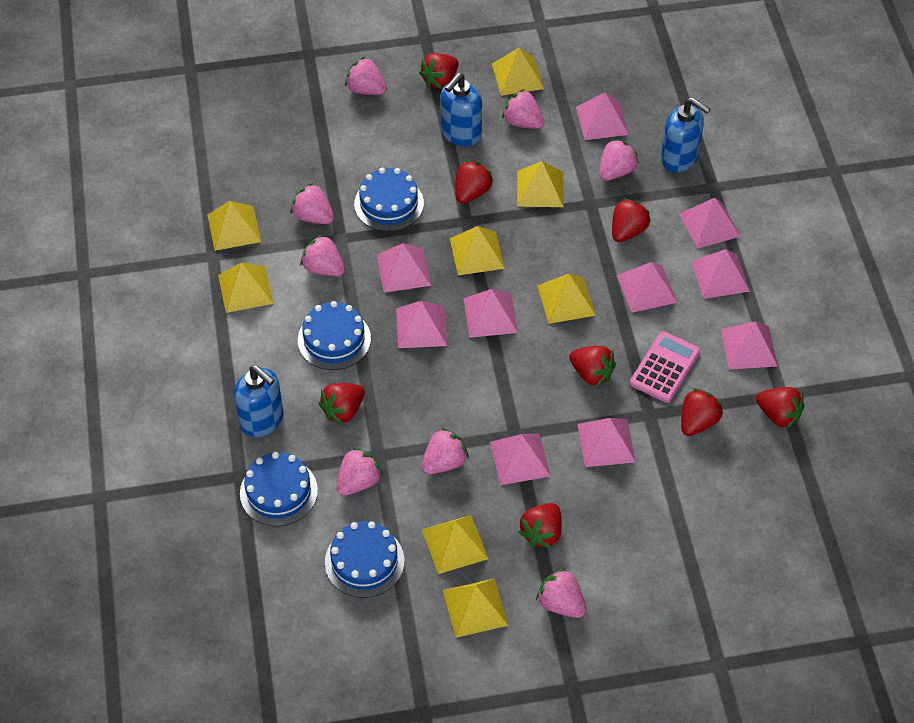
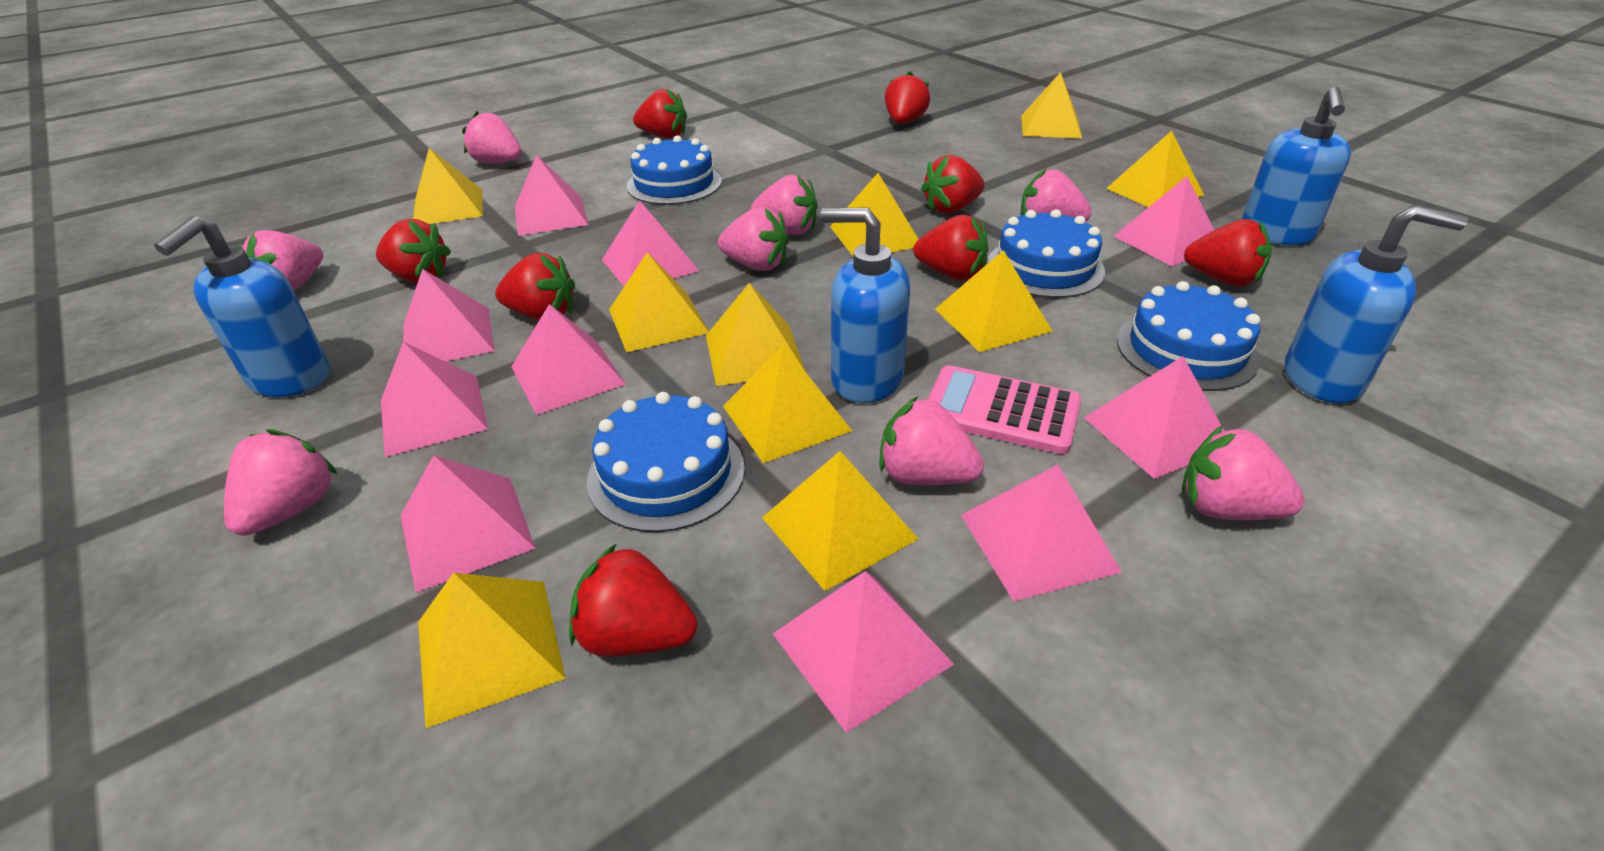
blue soap dispenser: 3 -> 4
yellow pyramid: 8 -> 10

